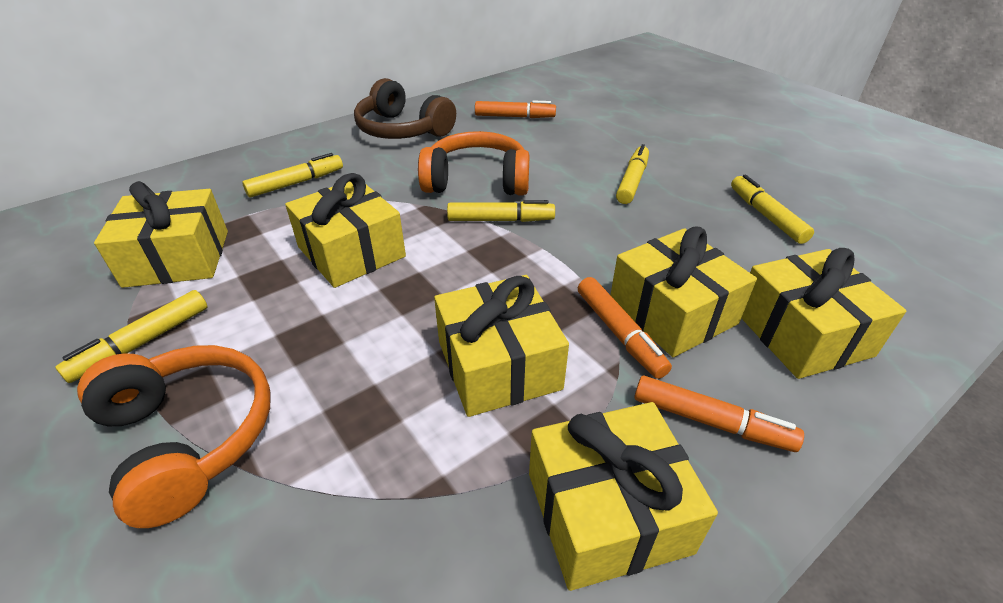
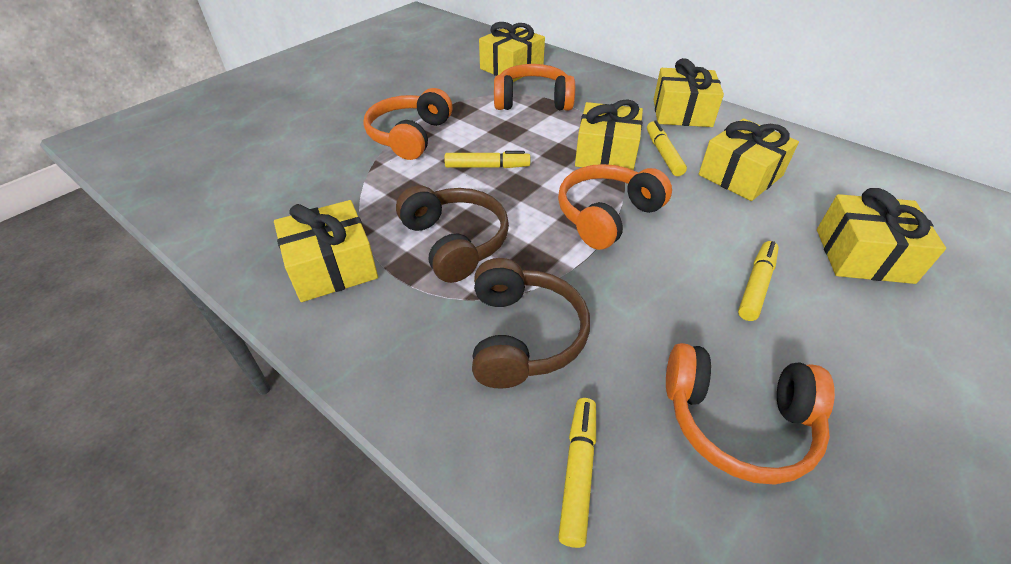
brown headphones: 1 -> 2
orange headphones: 2 -> 4
orange marker: 3 -> 0
yellow marker: 5 -> 4

